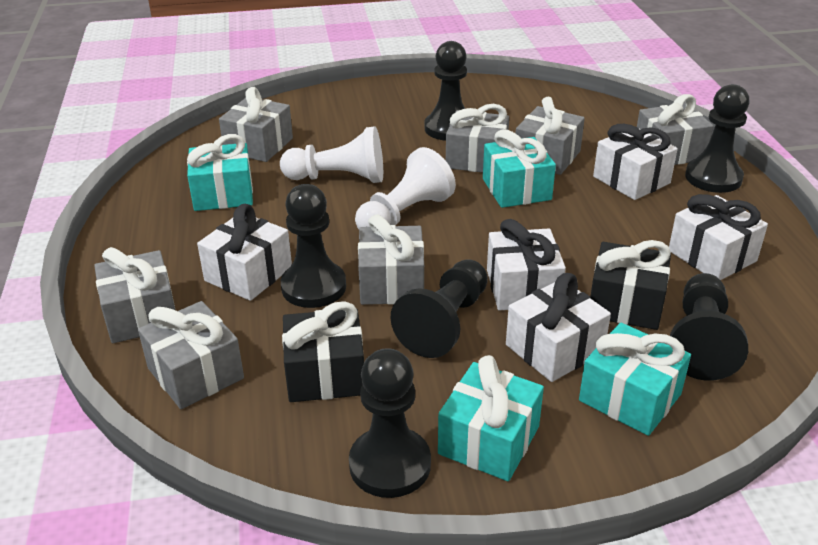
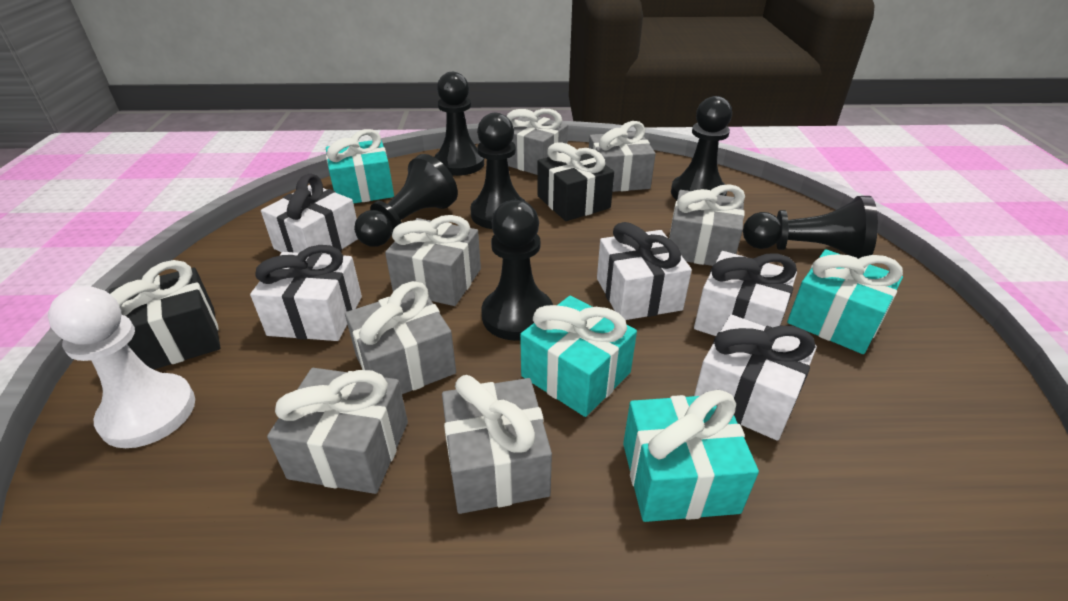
white pawn: 2 -> 1

